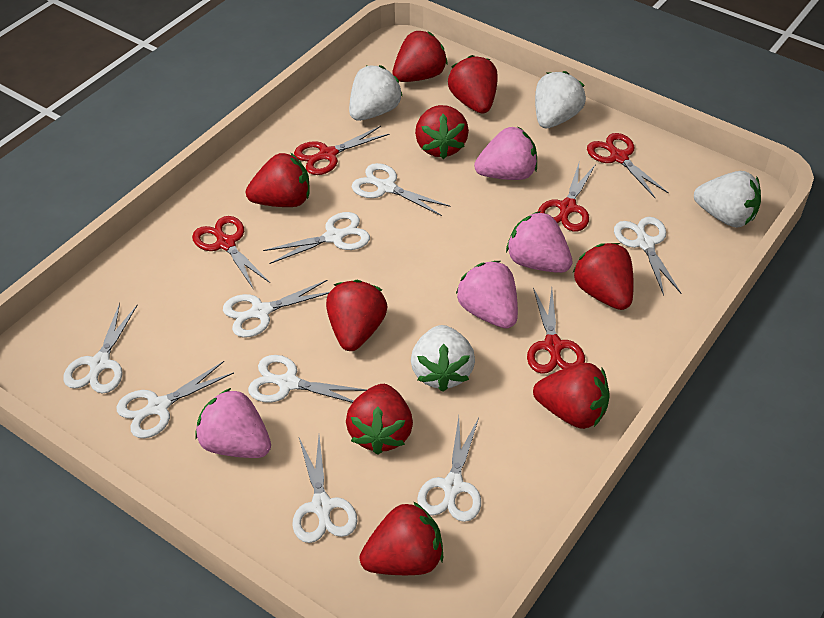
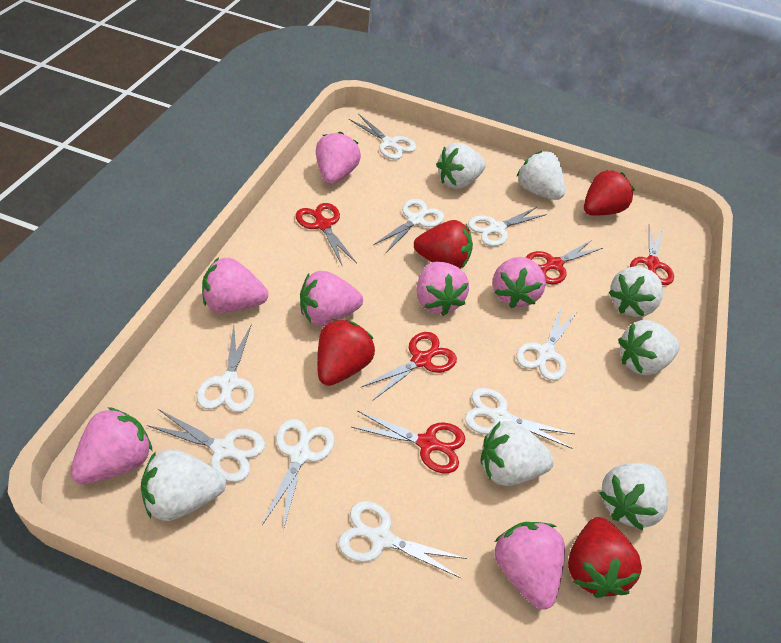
pink strawberry: 4 -> 7
red strawberry: 9 -> 4
white strawberry: 4 -> 7

